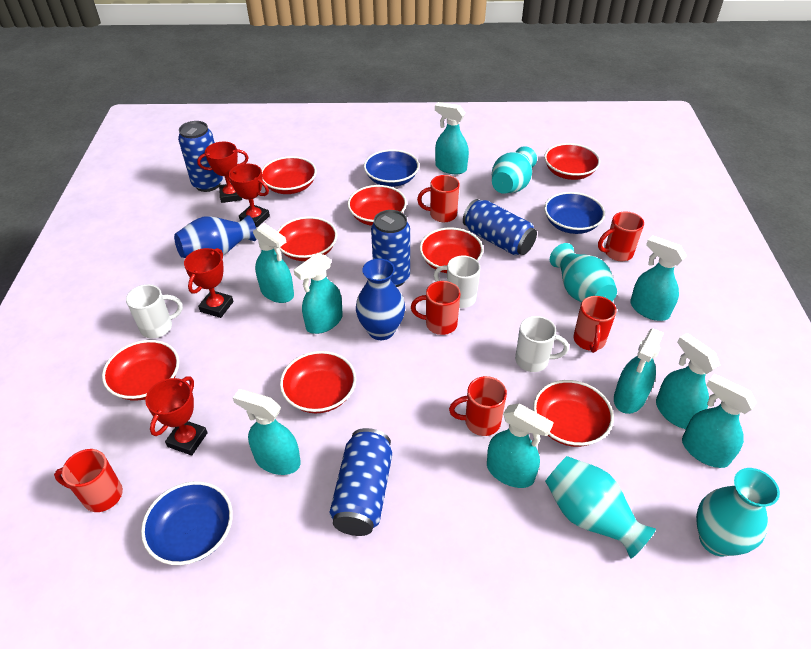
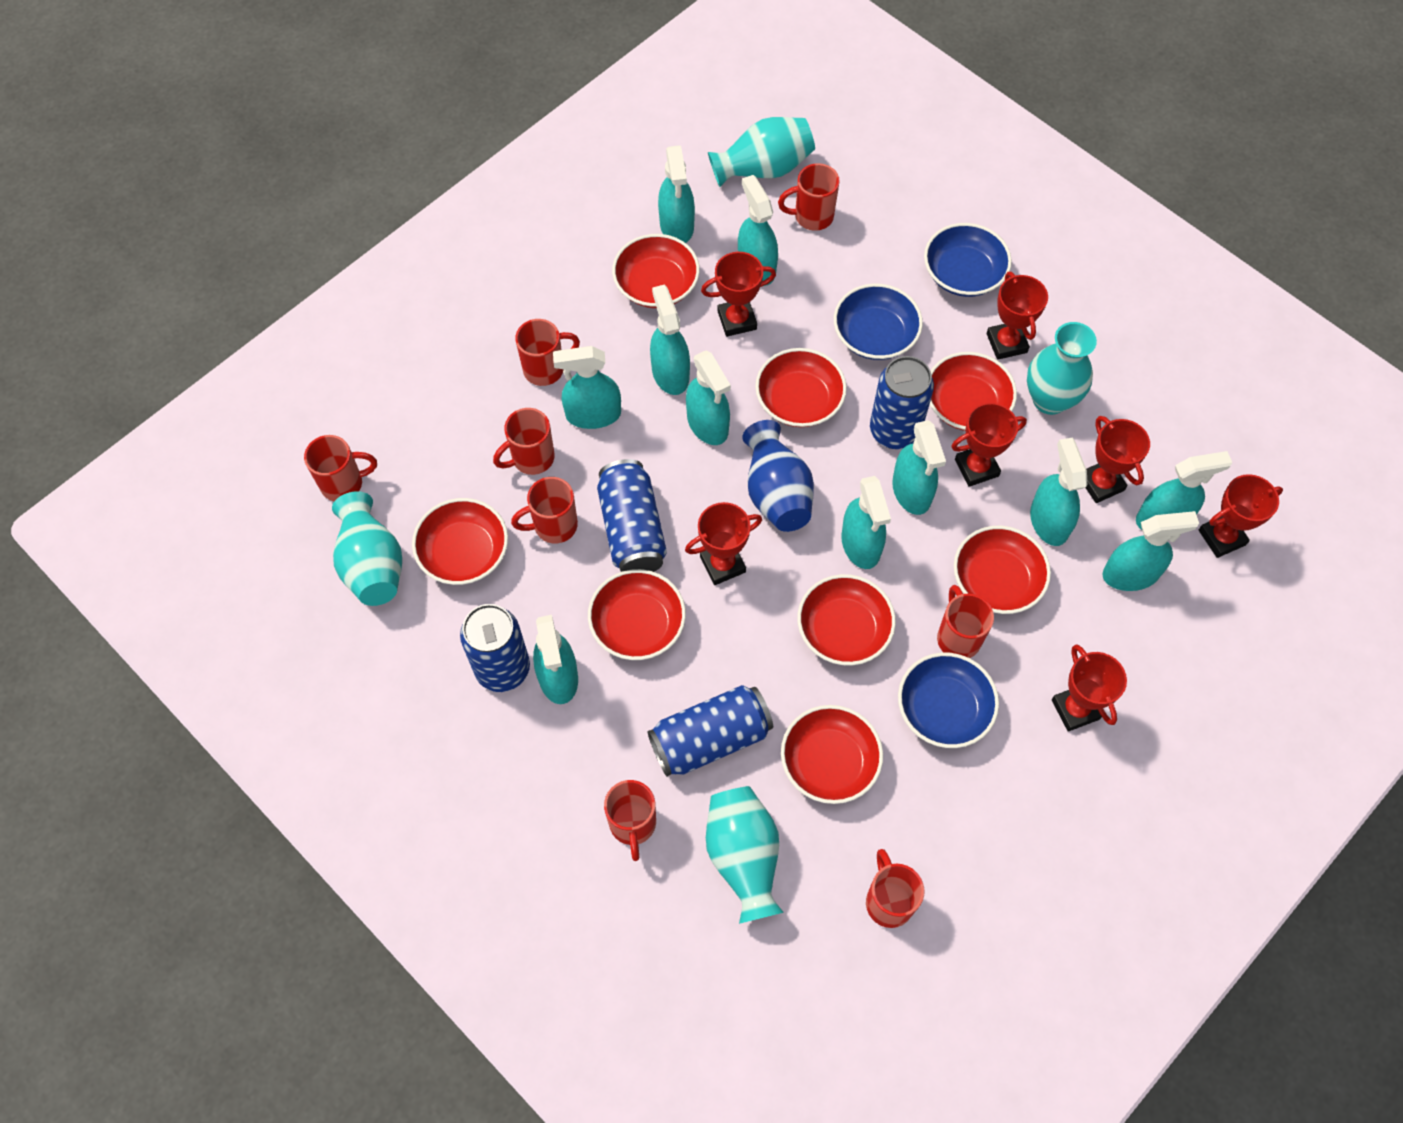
blue vase: 2 -> 1
red mug: 6 -> 8
red trophy: 4 -> 7
turquoise spray bottle: 9 -> 11
white mug: 3 -> 0

